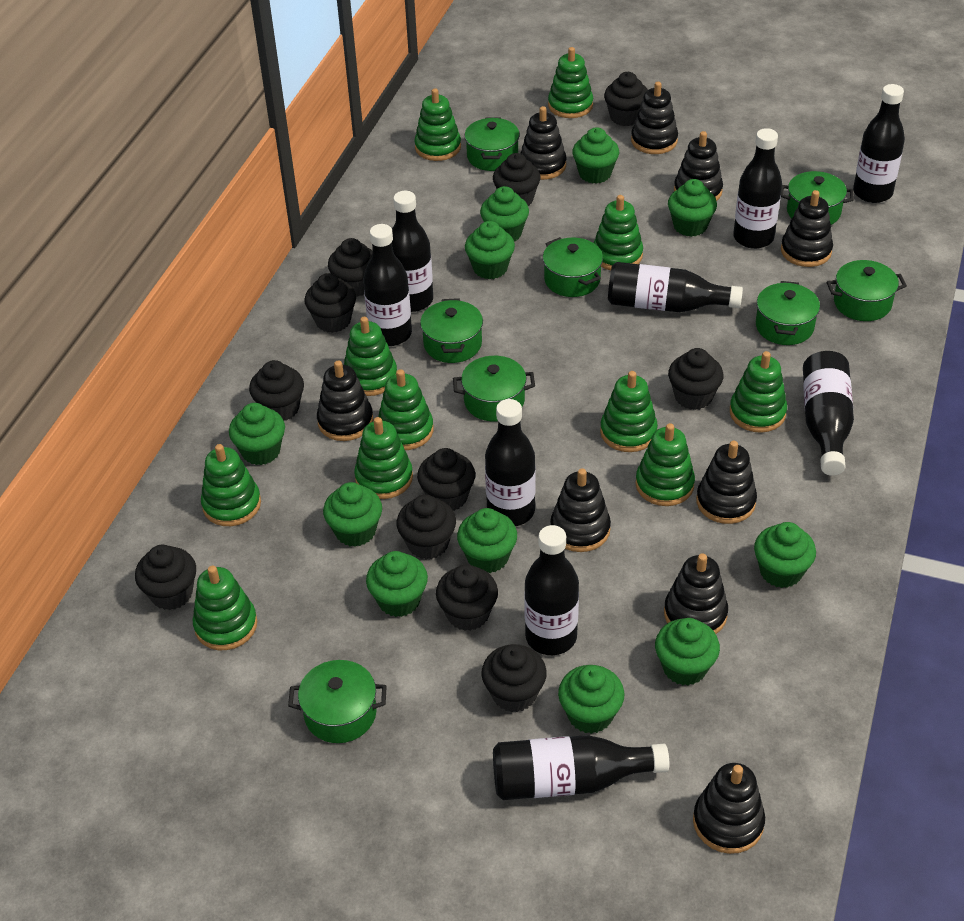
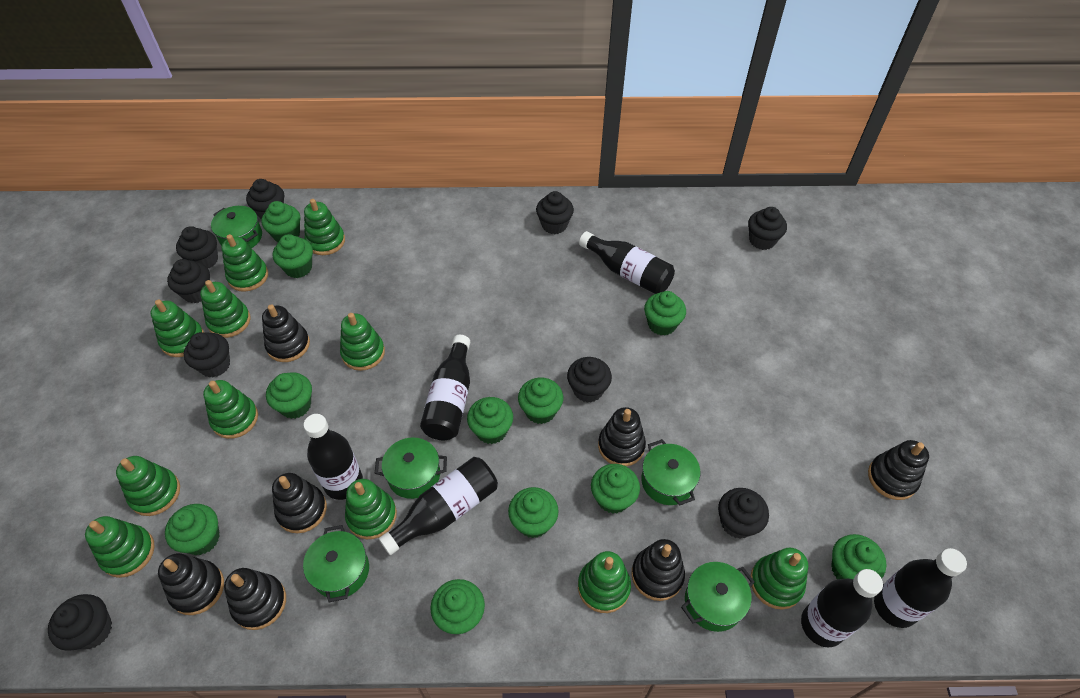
black bottle: 9 -> 6
black cupcake: 11 -> 9
black stacking toy: 9 -> 7
green pot: 8 -> 5

